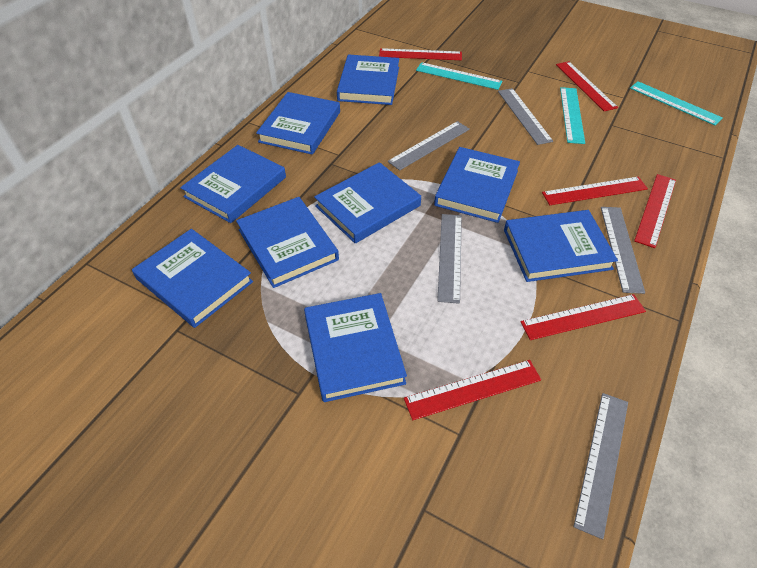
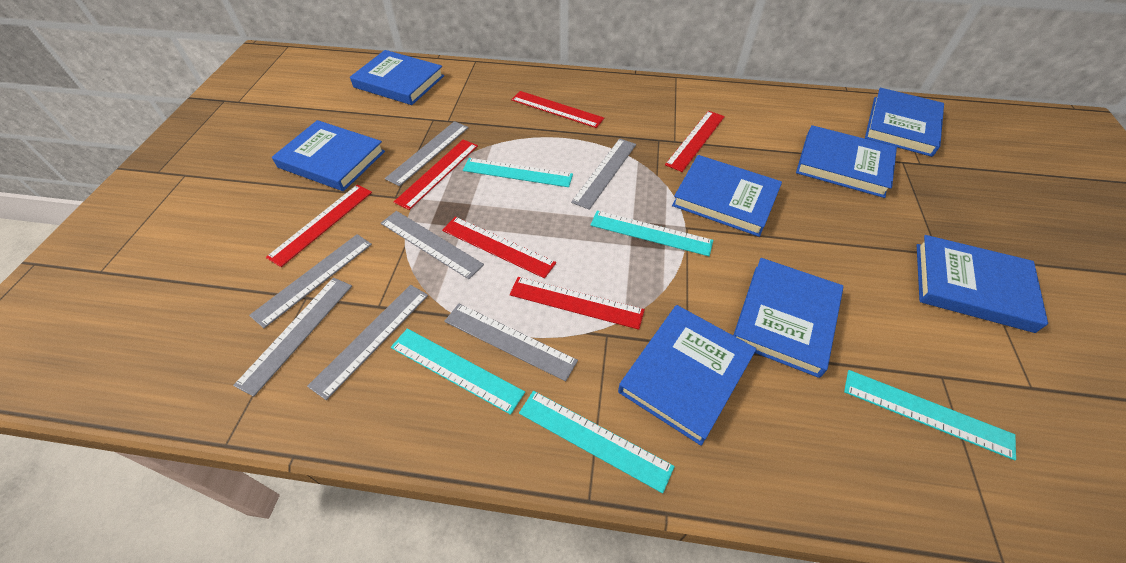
blue book: 9 -> 8
grey ruler: 5 -> 7
turquoise ruler: 3 -> 5

